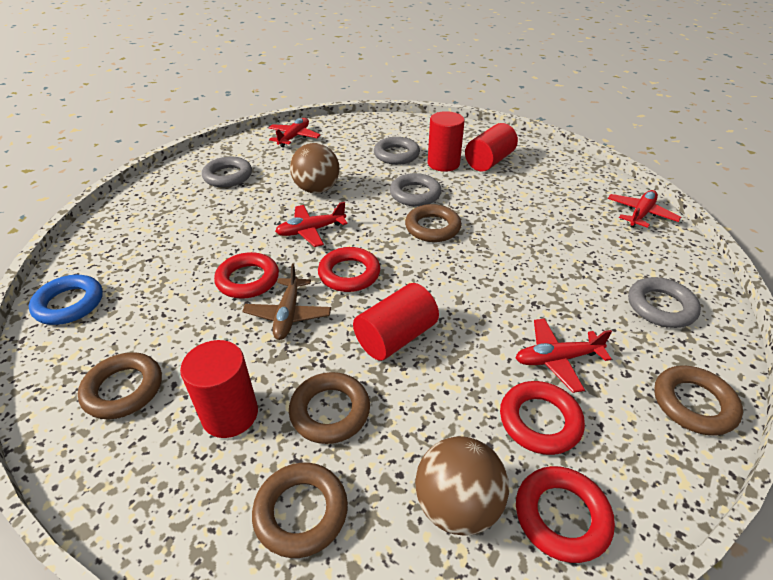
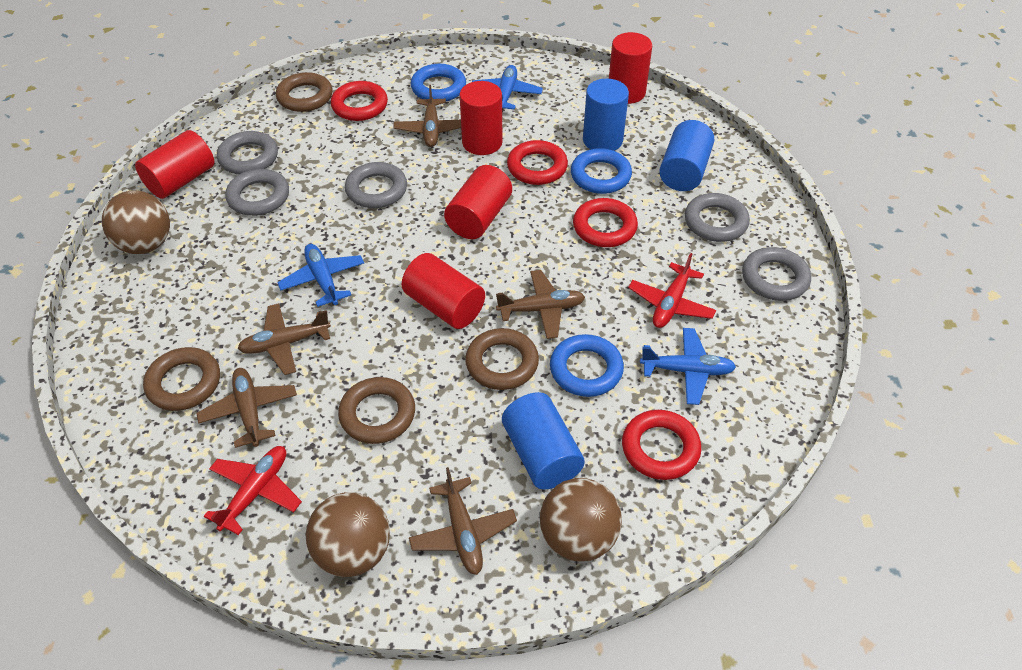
blue cylinder: 0 -> 3
blue plane: 0 -> 3
blue ring: 1 -> 3
brown ball: 2 -> 3
brown plane: 1 -> 5
brown ring: 5 -> 4
grey ring: 4 -> 5
red cylinder: 4 -> 5
red plane: 4 -> 2

